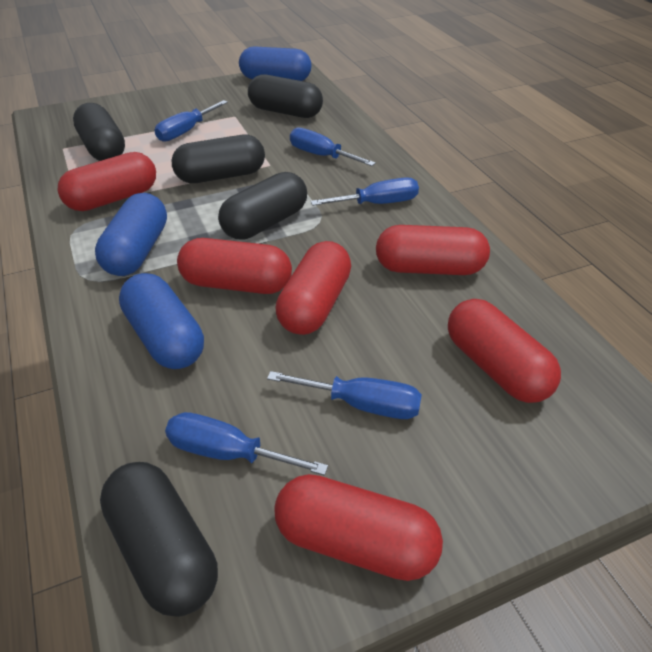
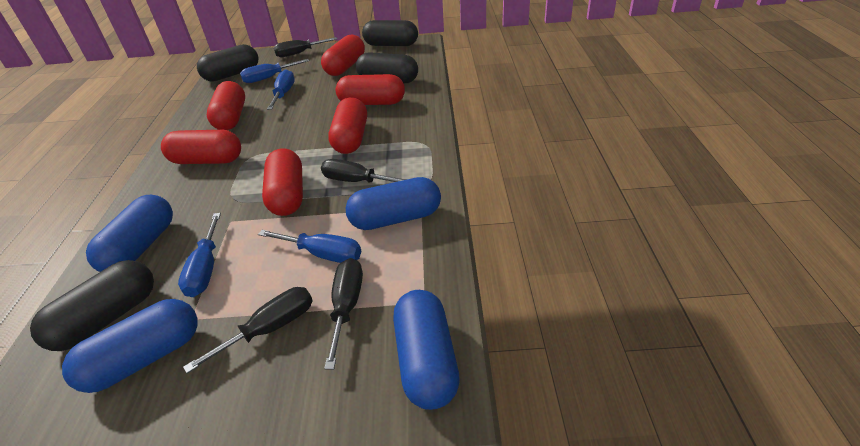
black capsule: 5 -> 4
black screwdriver: 0 -> 4
blue capsule: 3 -> 4
blue screwdriver: 5 -> 4

